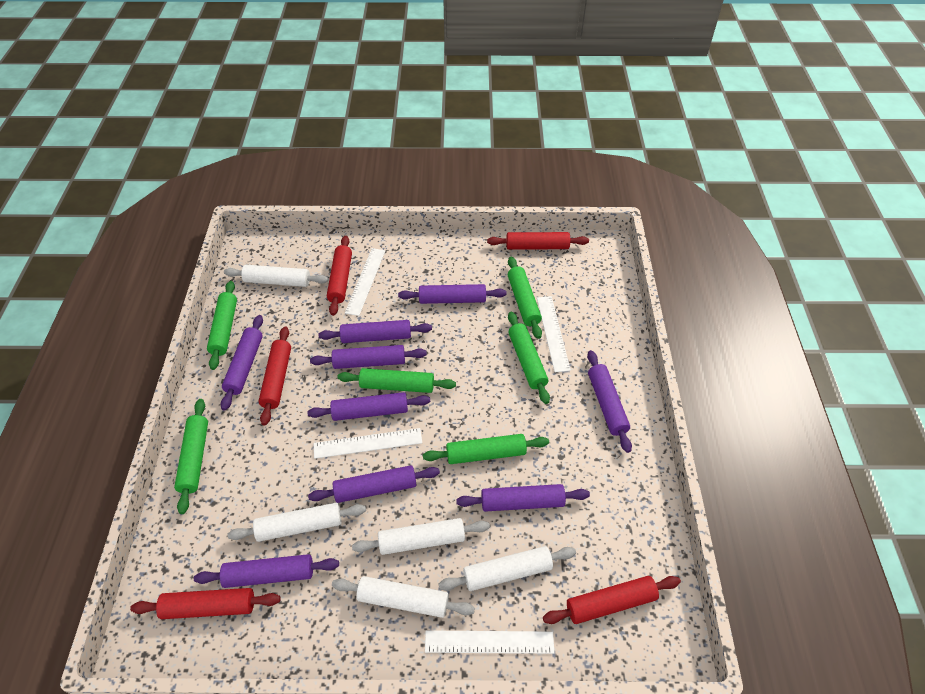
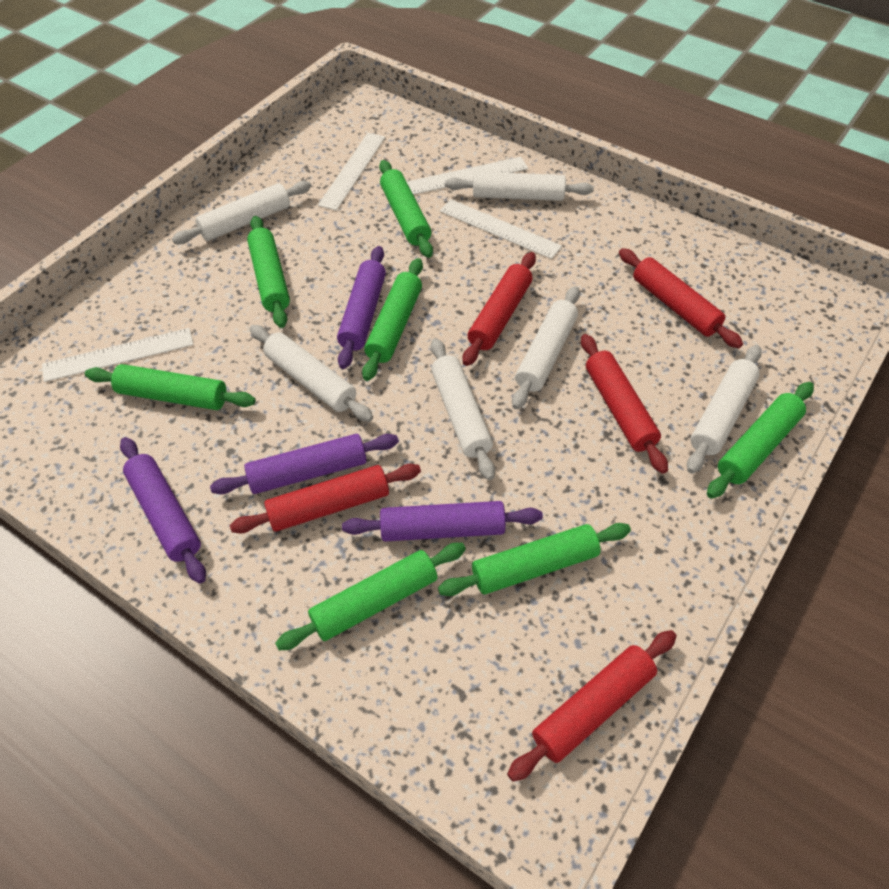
green rolling pin: 6 -> 7
purple rolling pin: 9 -> 4
white rolling pin: 5 -> 6

